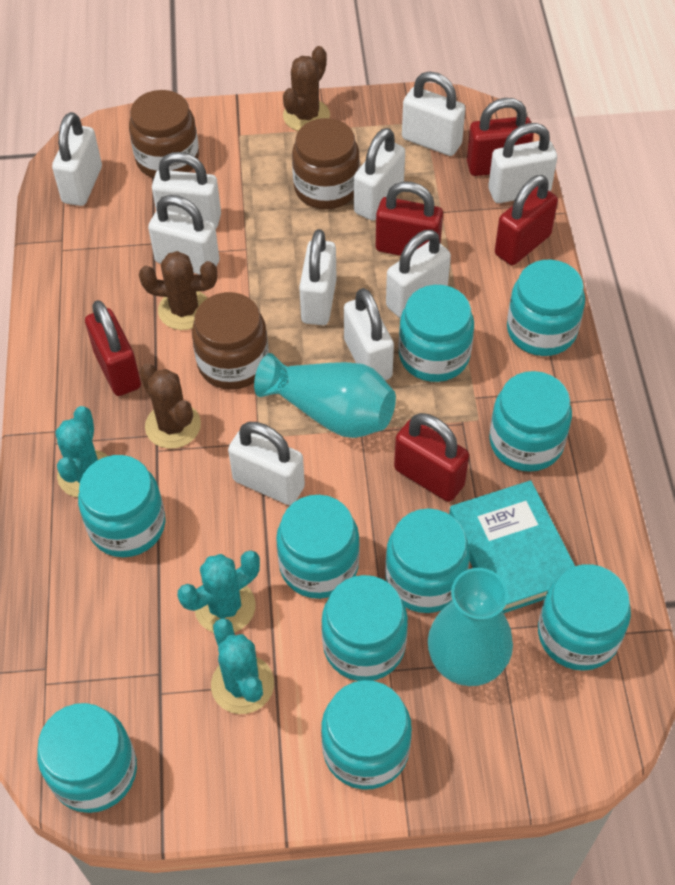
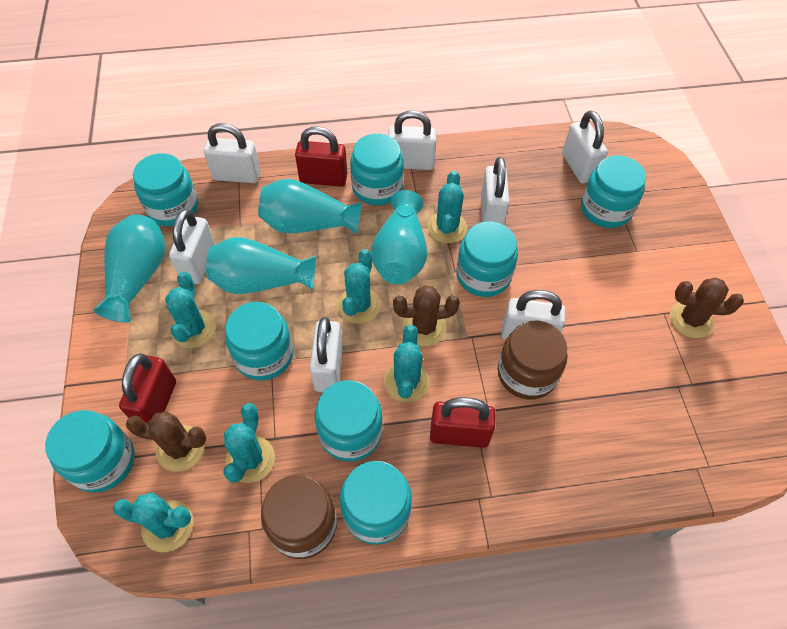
brown jar: 3 -> 2
red padlock: 5 -> 3
turquoise book: 1 -> 0
turquoise cactus: 3 -> 6
turquoise jar: 10 -> 8
turquoise vase: 2 -> 4
white padlock: 10 -> 7

